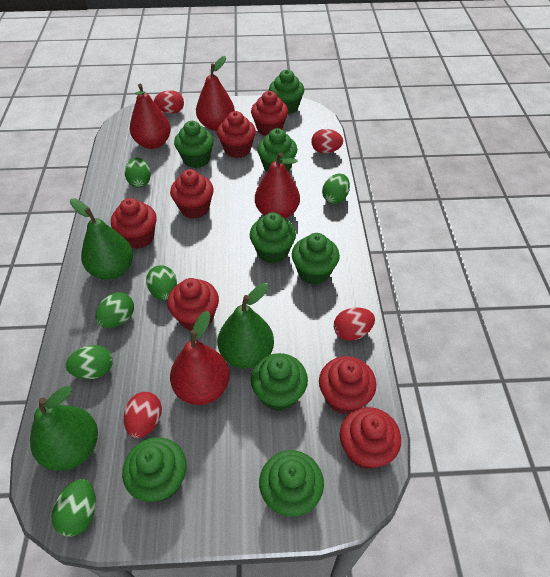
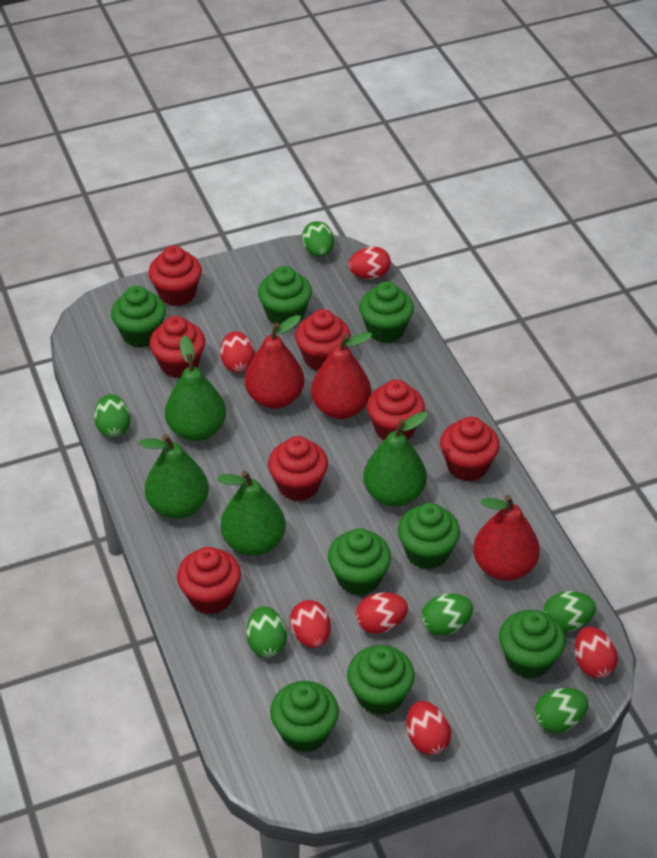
green pear: 3 -> 4
red egg: 4 -> 6
red pear: 4 -> 3

